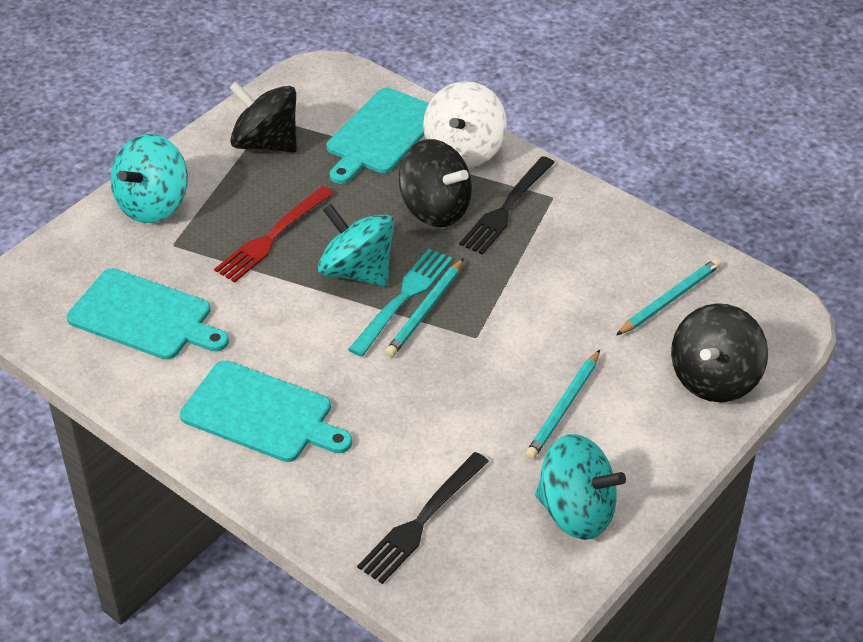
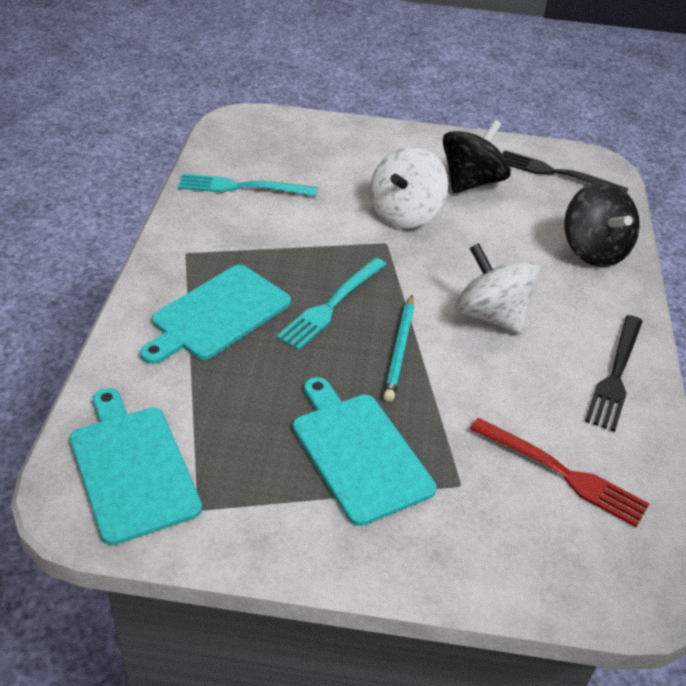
black spinning top: 3 -> 2
turquoise fork: 1 -> 2
turquoise pencil: 3 -> 1
turquoise spinning top: 3 -> 0
white spinning top: 1 -> 2

